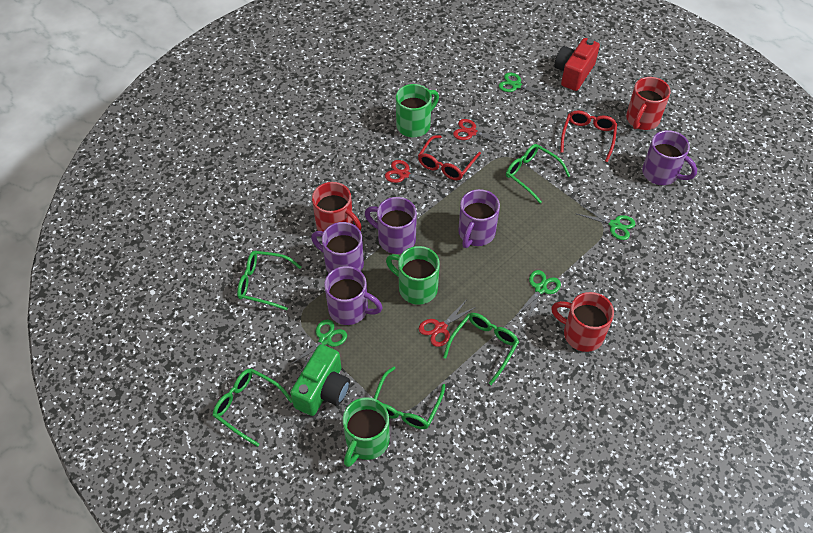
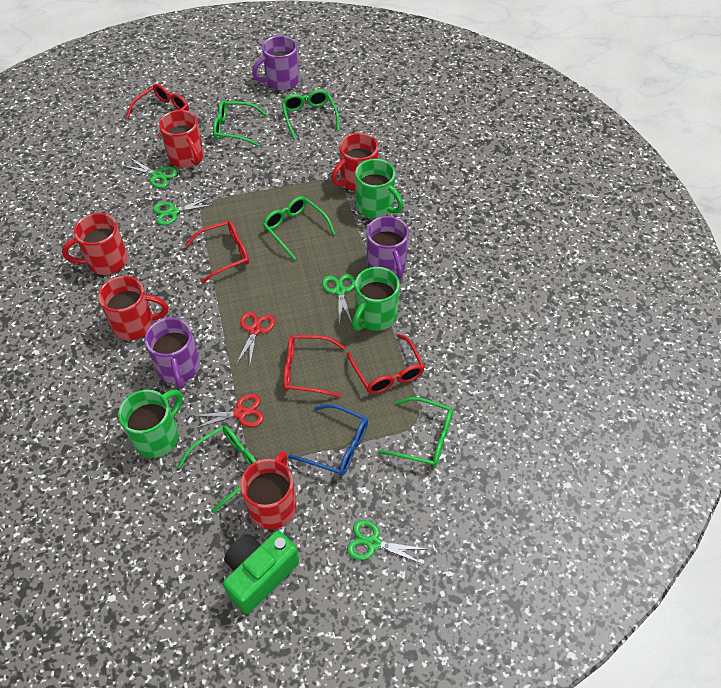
blue glasses: 0 -> 1
purple mug: 5 -> 3
red camera: 1 -> 0
red glasses: 2 -> 4
red mug: 3 -> 5
red scissors: 3 -> 2

